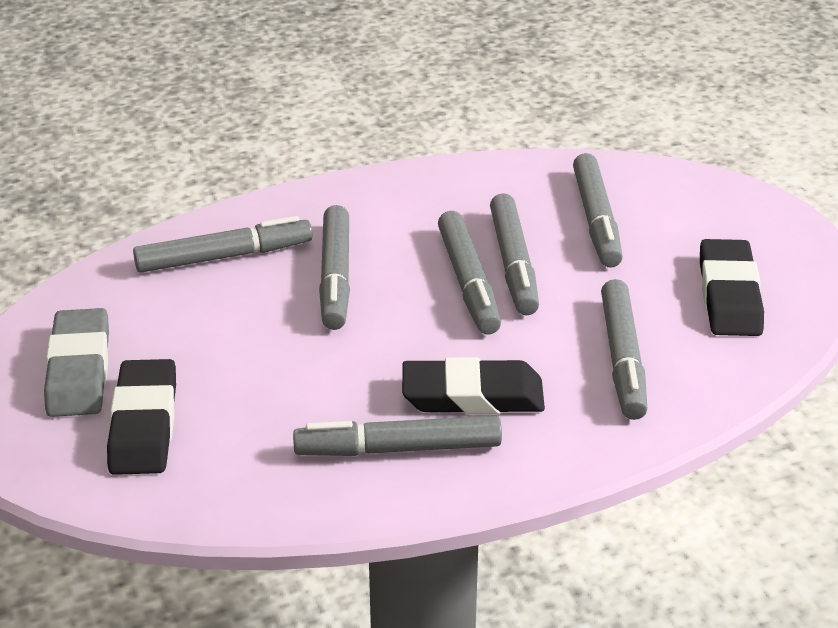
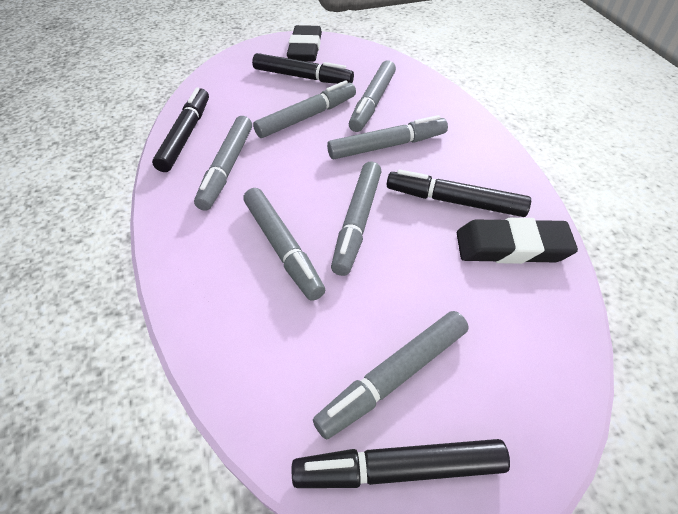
black eraser: 3 -> 2
black marker: 0 -> 4
grey eraser: 1 -> 0

